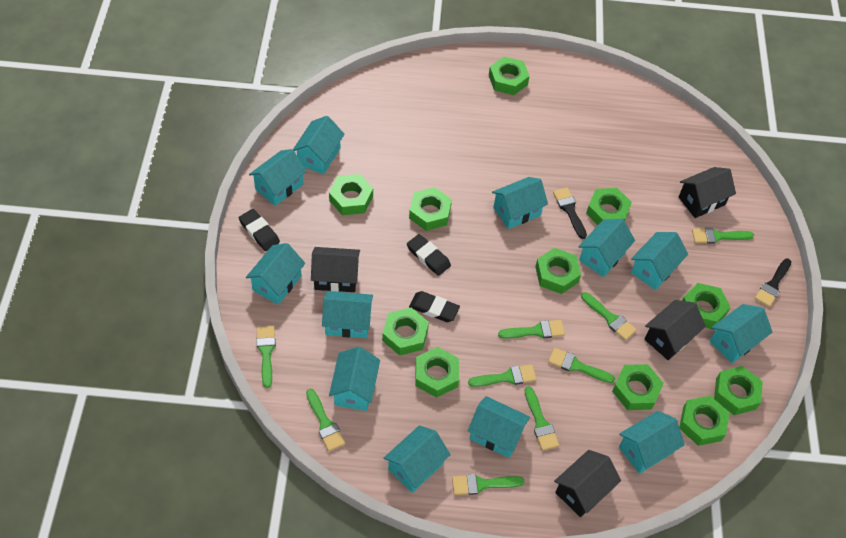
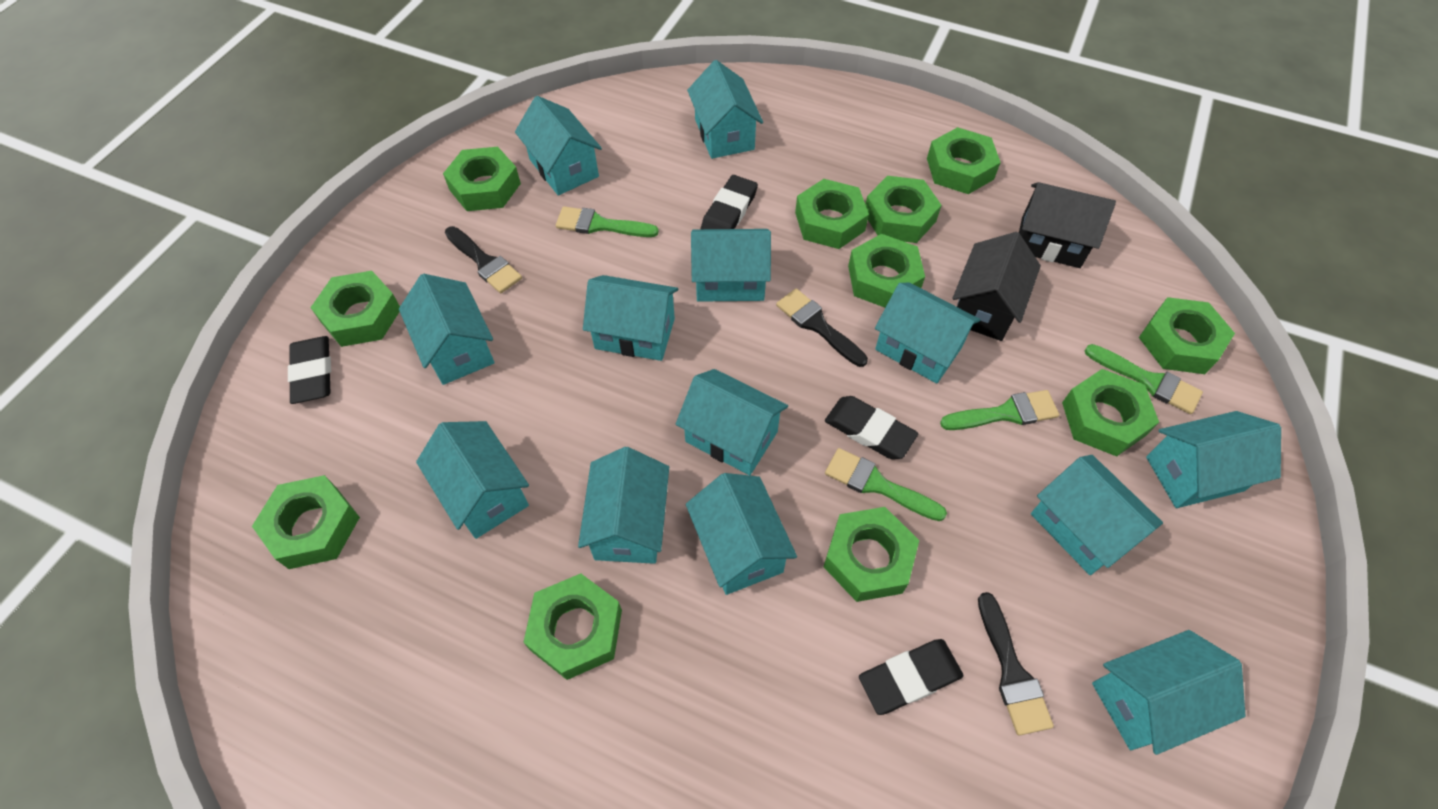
black brush: 2 -> 3
black eraser: 3 -> 4
black house: 4 -> 2
green brush: 9 -> 4
turquoise house: 12 -> 13

